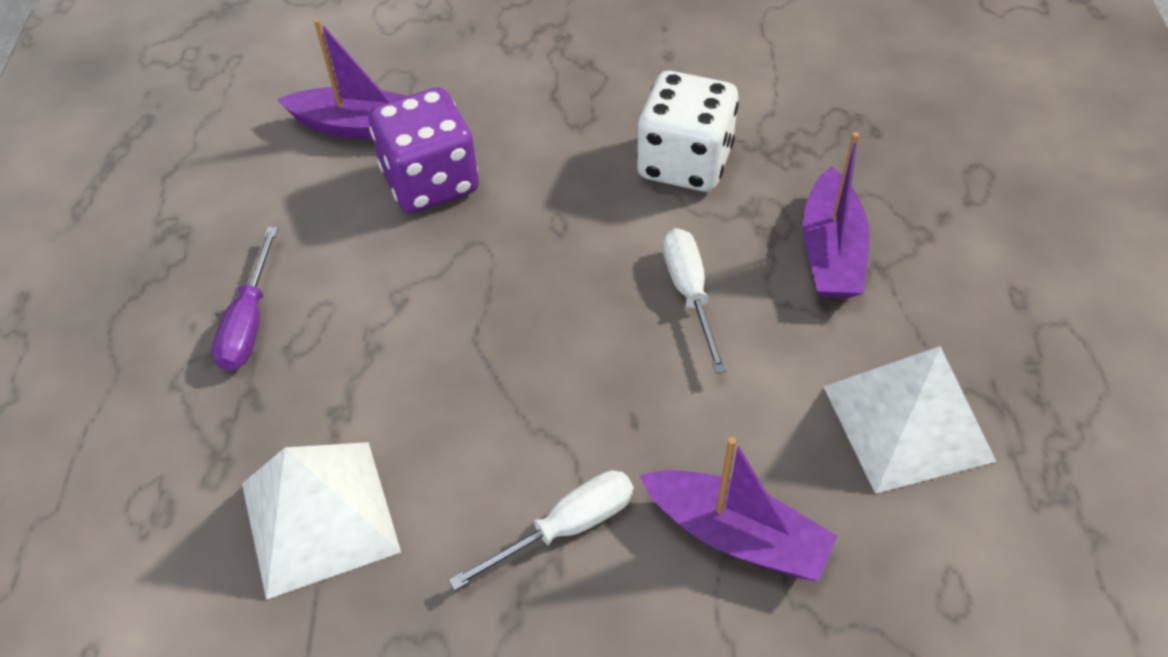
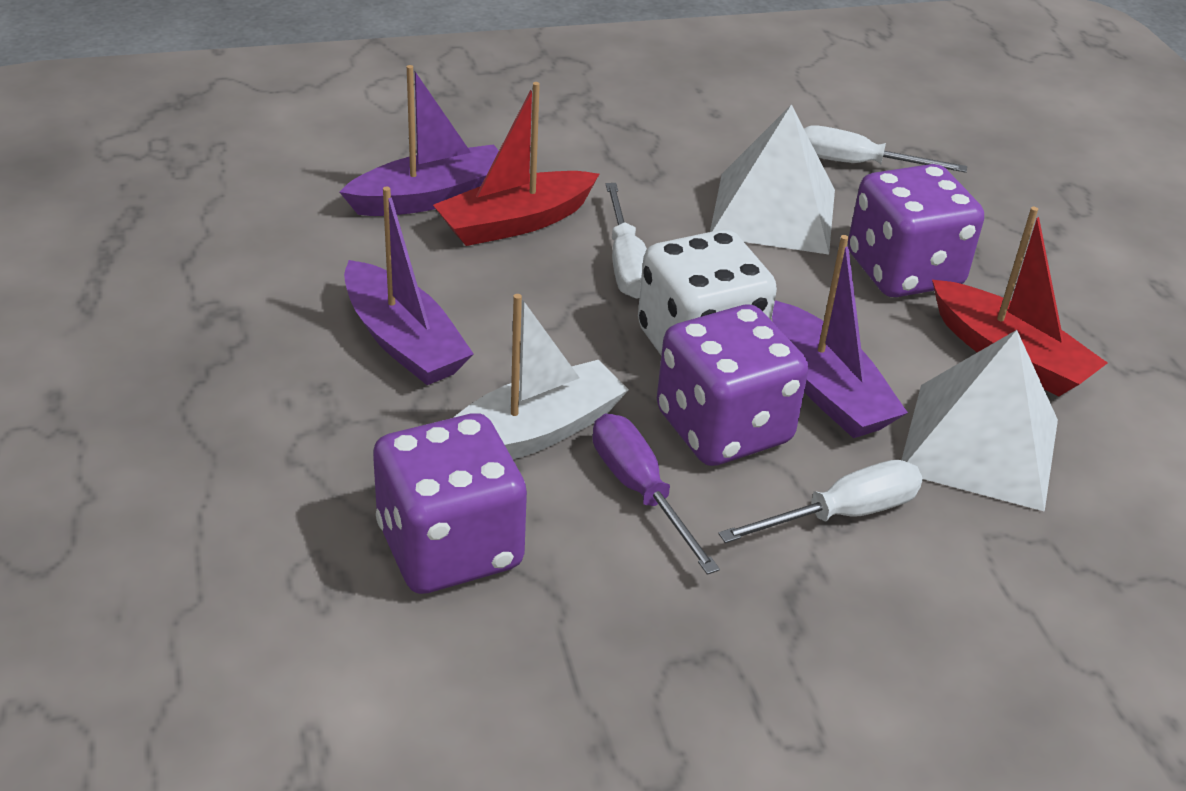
purple dice: 1 -> 3
red boat: 0 -> 2
white boat: 0 -> 1
white screwdriver: 2 -> 3

